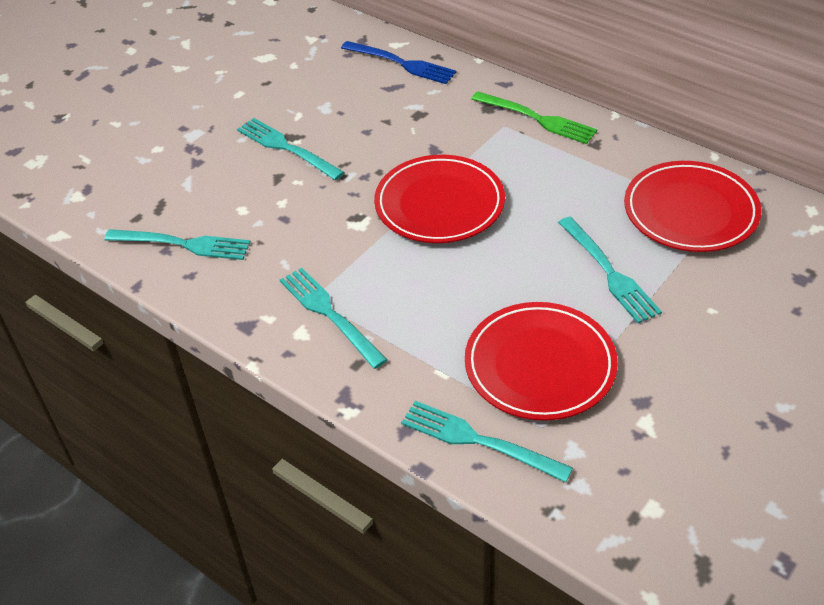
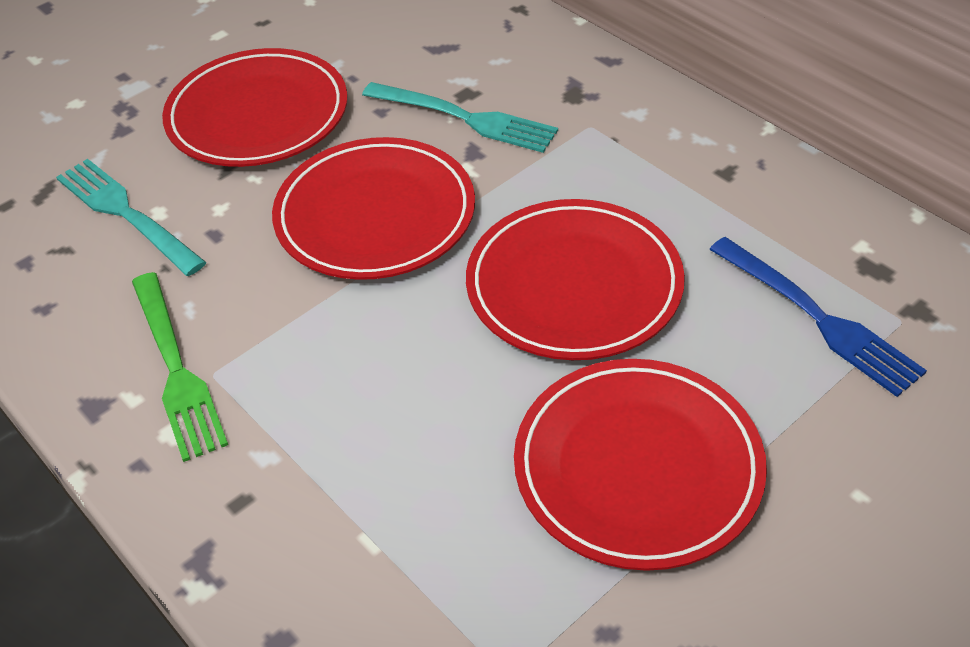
red plate: 3 -> 4
turquoise fork: 5 -> 2

